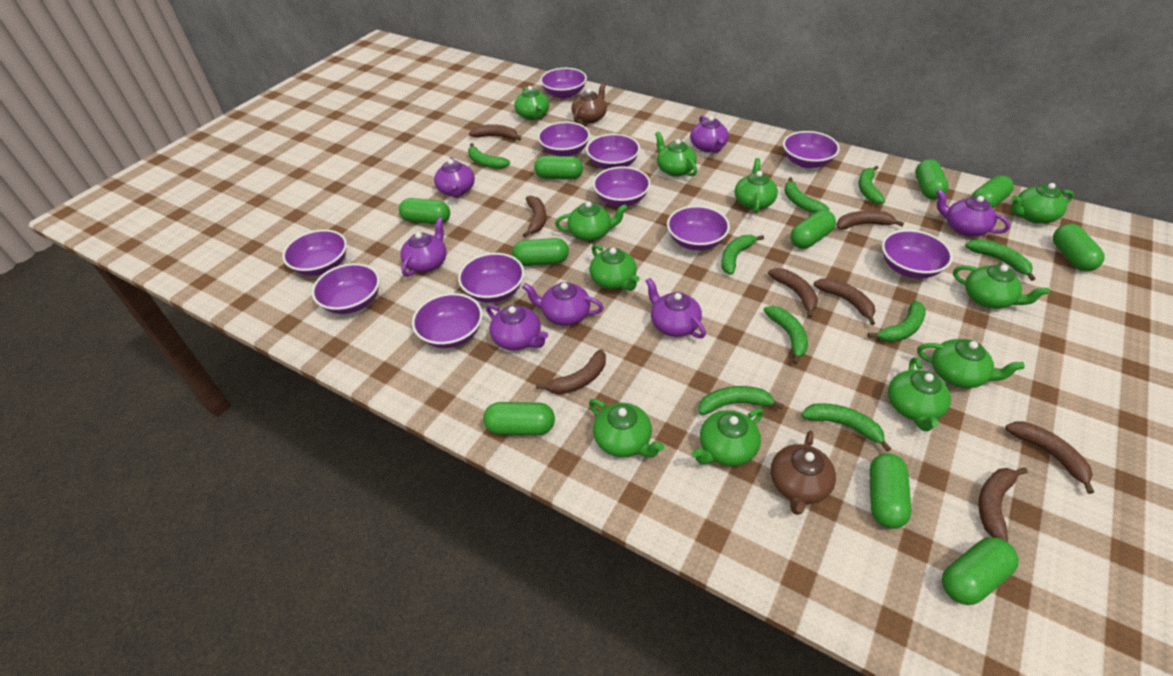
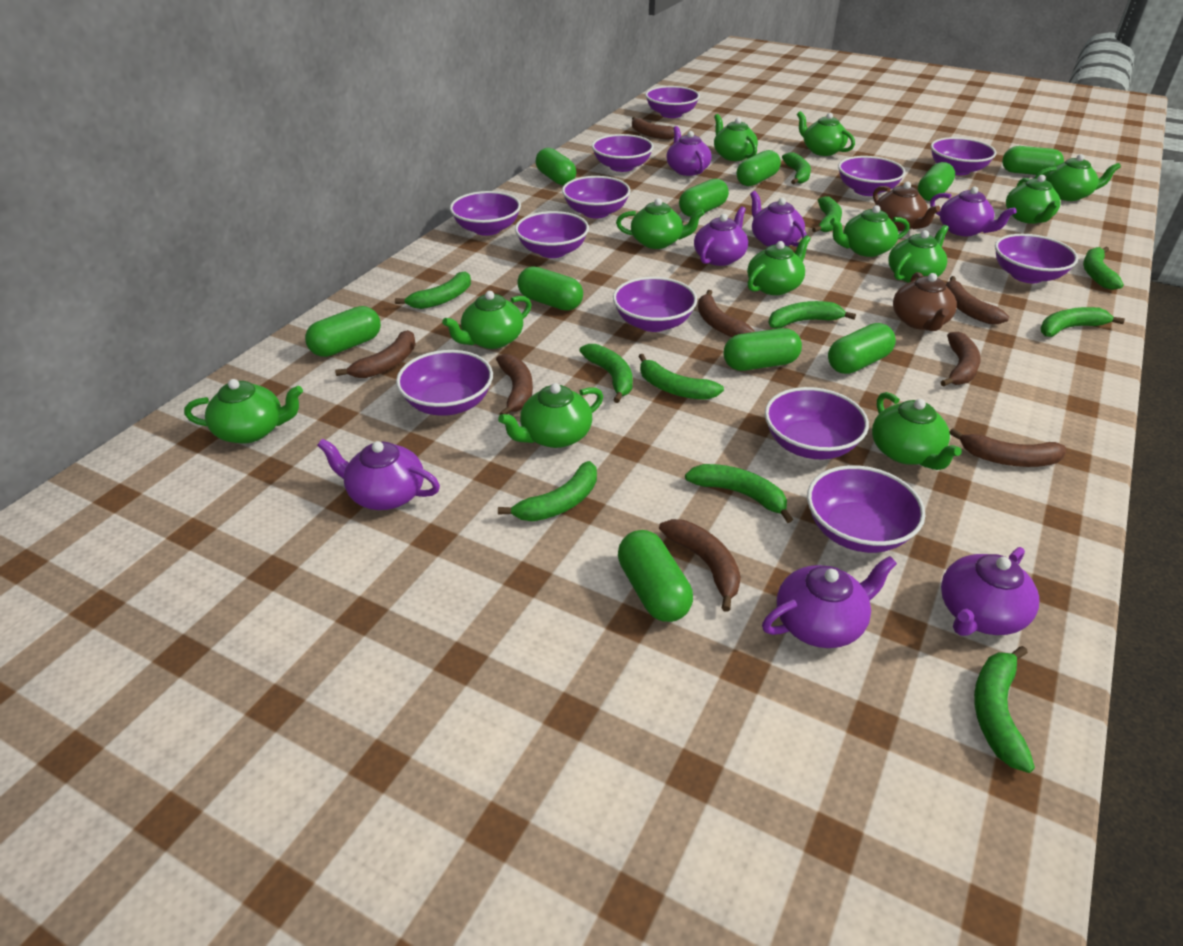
green banana: 9 -> 11
green teapot: 11 -> 12
purple bowl: 11 -> 12

